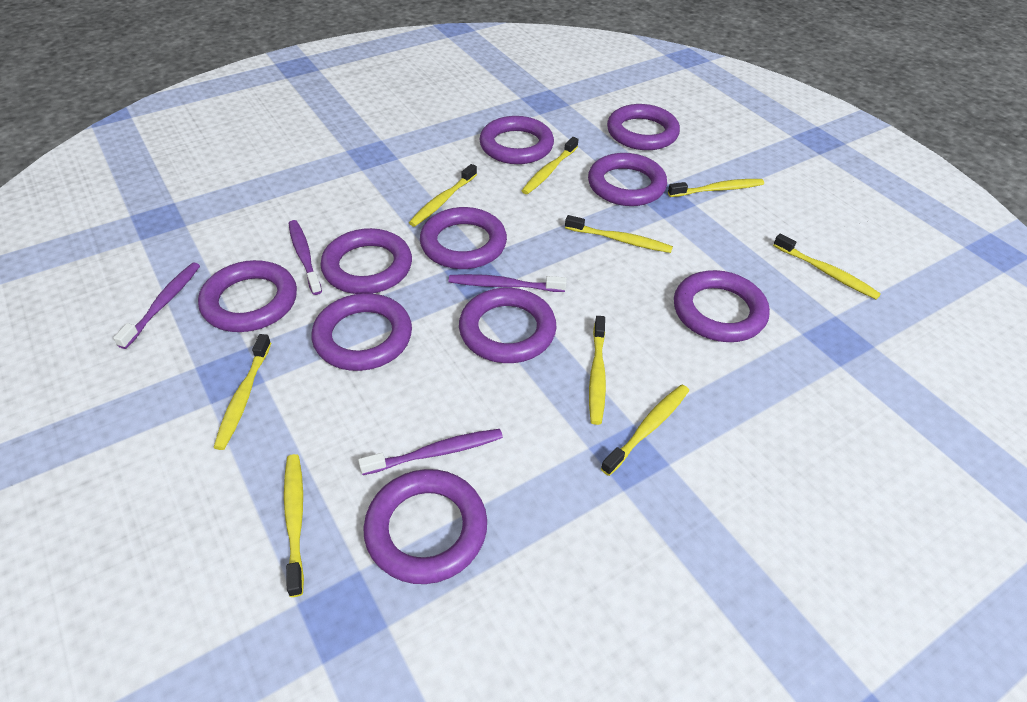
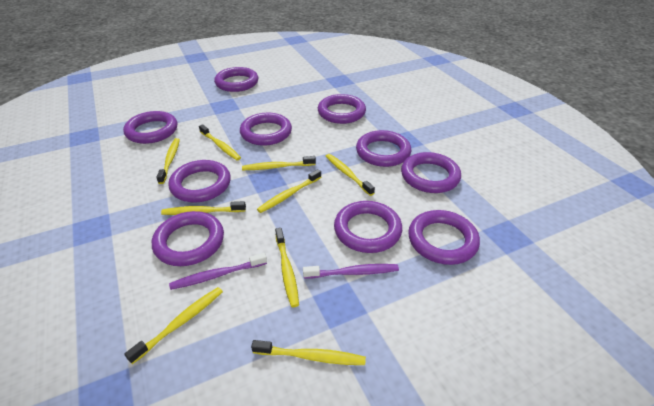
purple toothbrush: 4 -> 2

